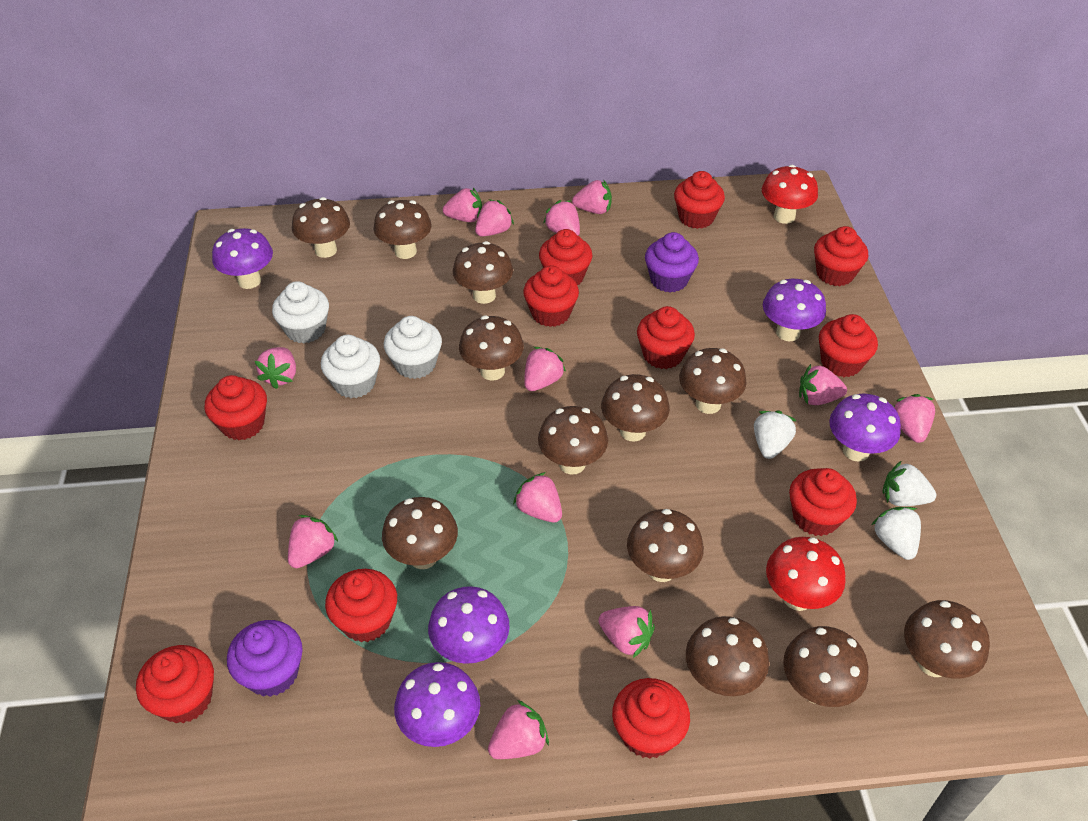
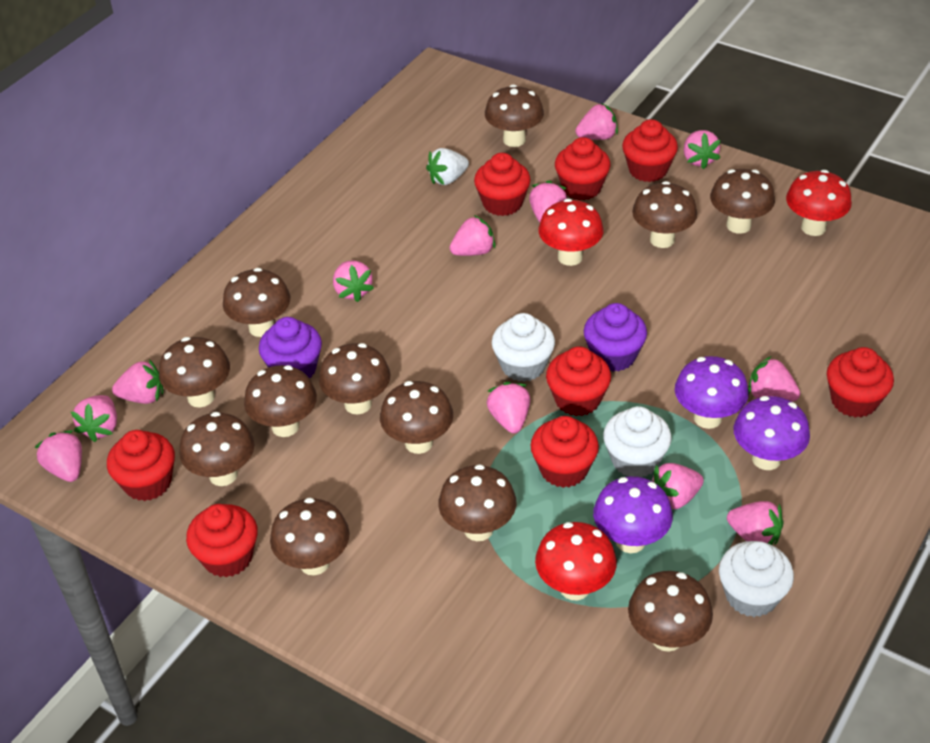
purple mushroom: 5 -> 3
red cupcake: 11 -> 8
red mushroom: 2 -> 3
white strawberry: 3 -> 1

